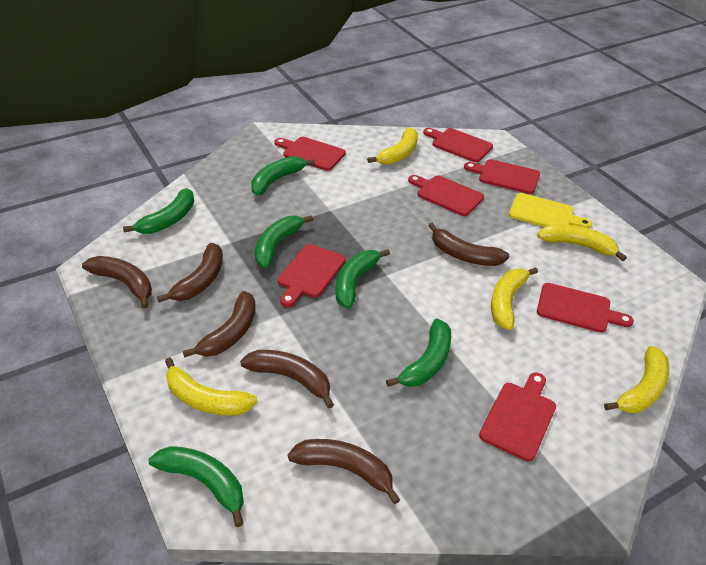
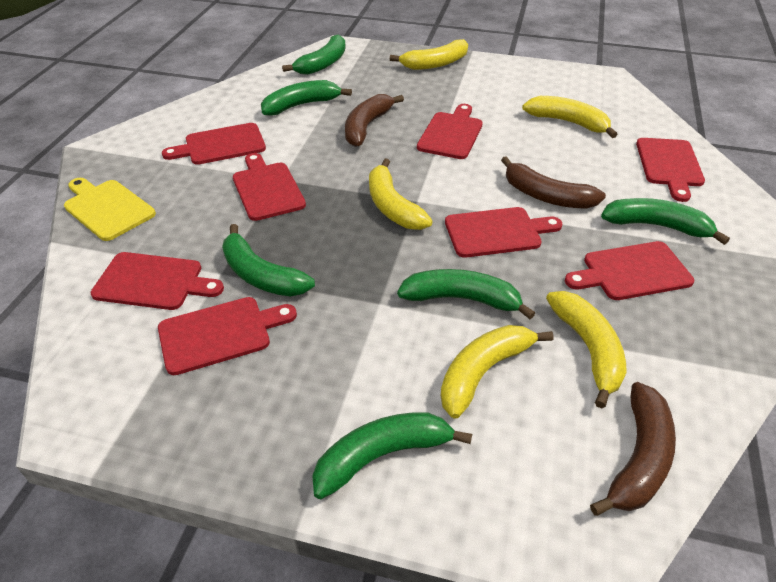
brown banana: 6 -> 3
red cutting board: 7 -> 8

